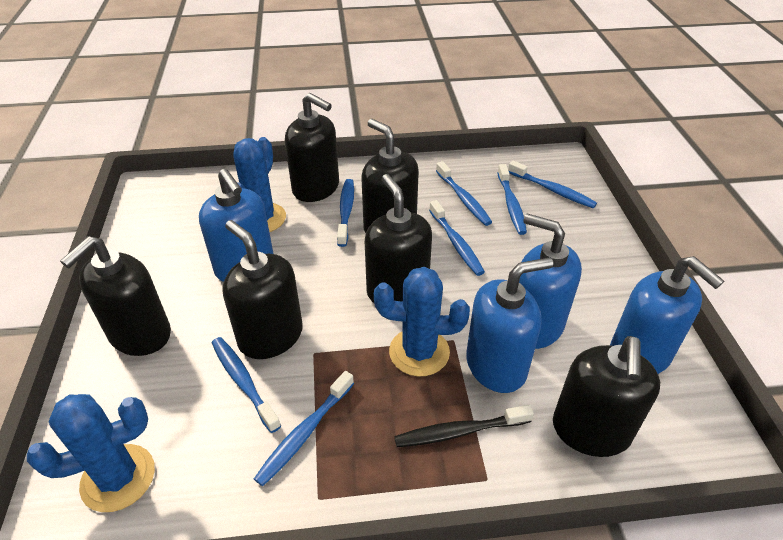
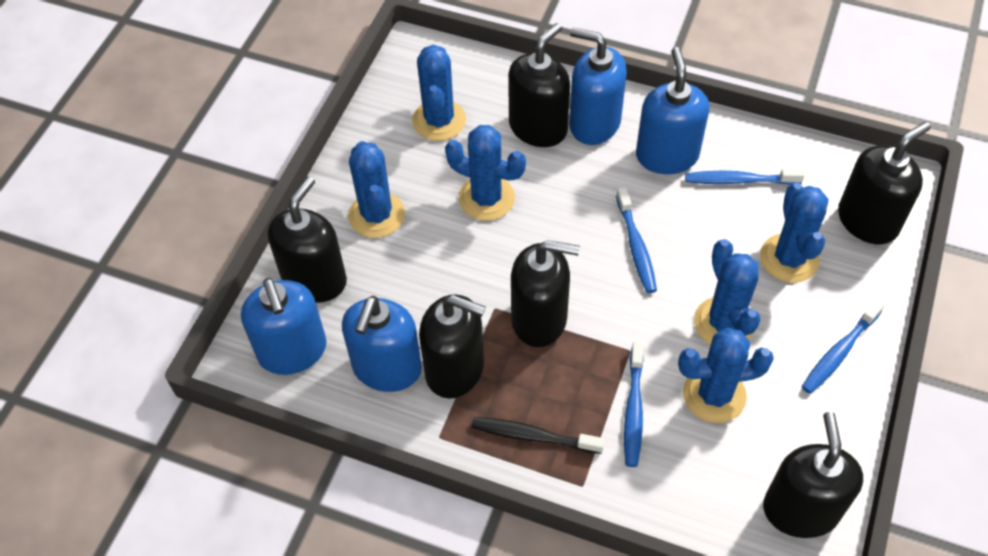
blue cactus: 3 -> 6
blue toothbrush: 7 -> 4

